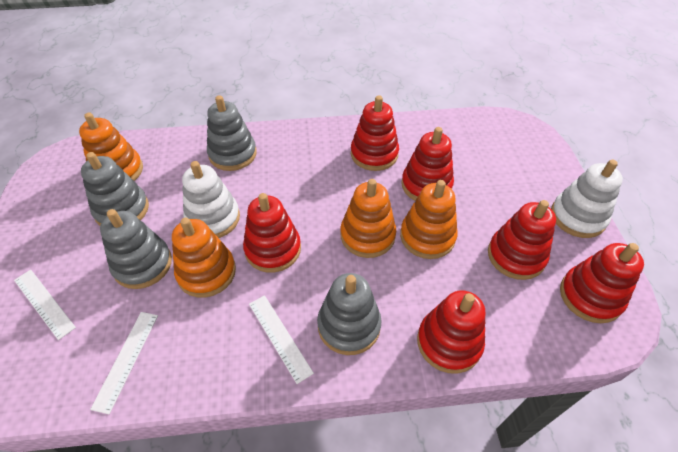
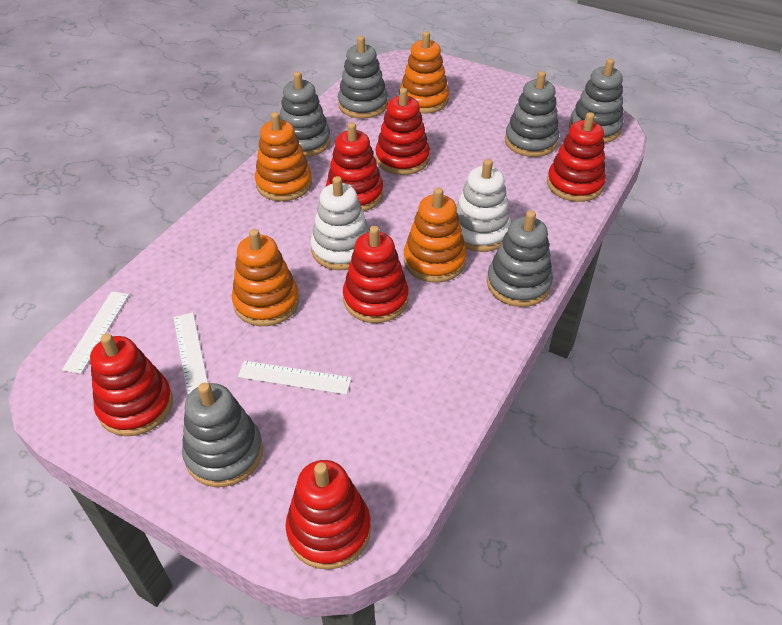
grey stacking toy: 4 -> 6

